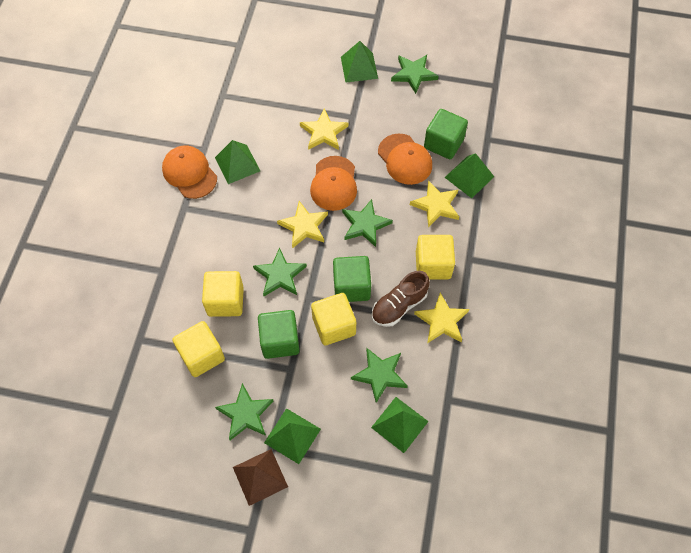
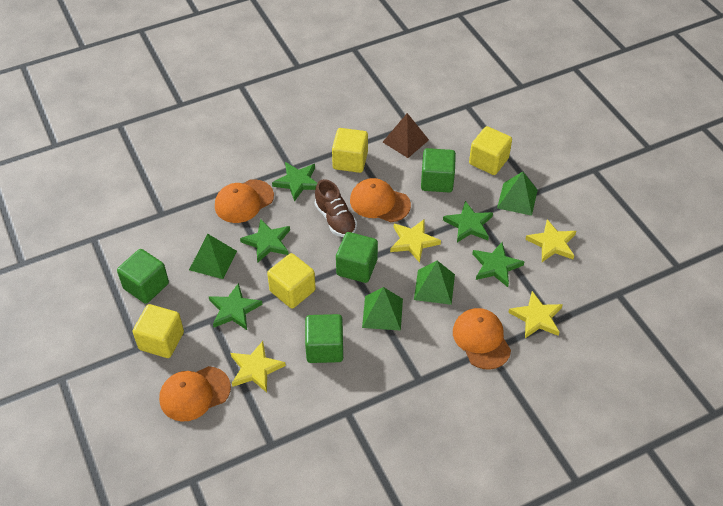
green cube: 3 -> 4
green pyramid: 5 -> 4
orange cap: 3 -> 4

